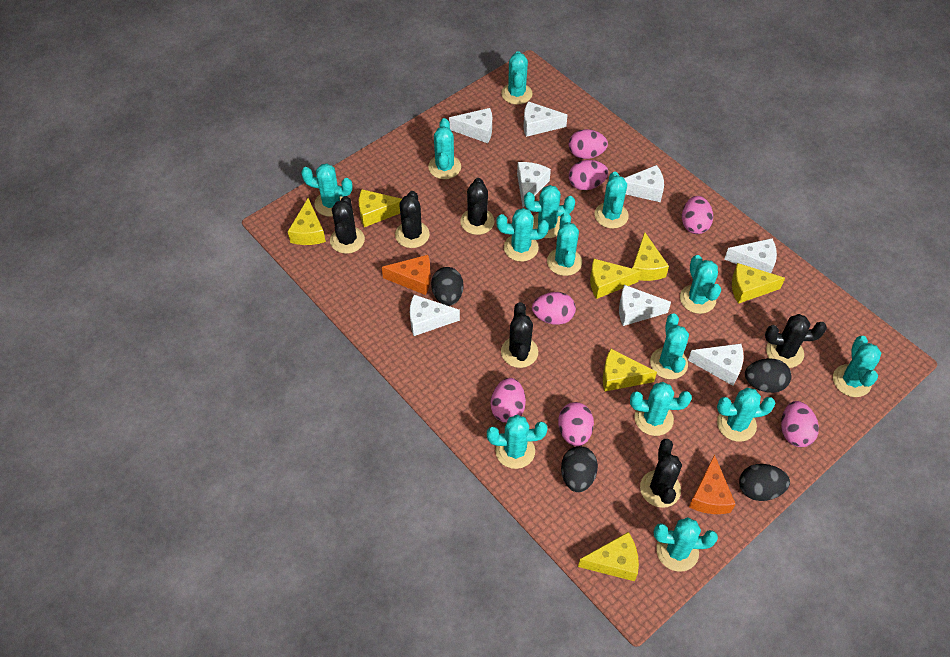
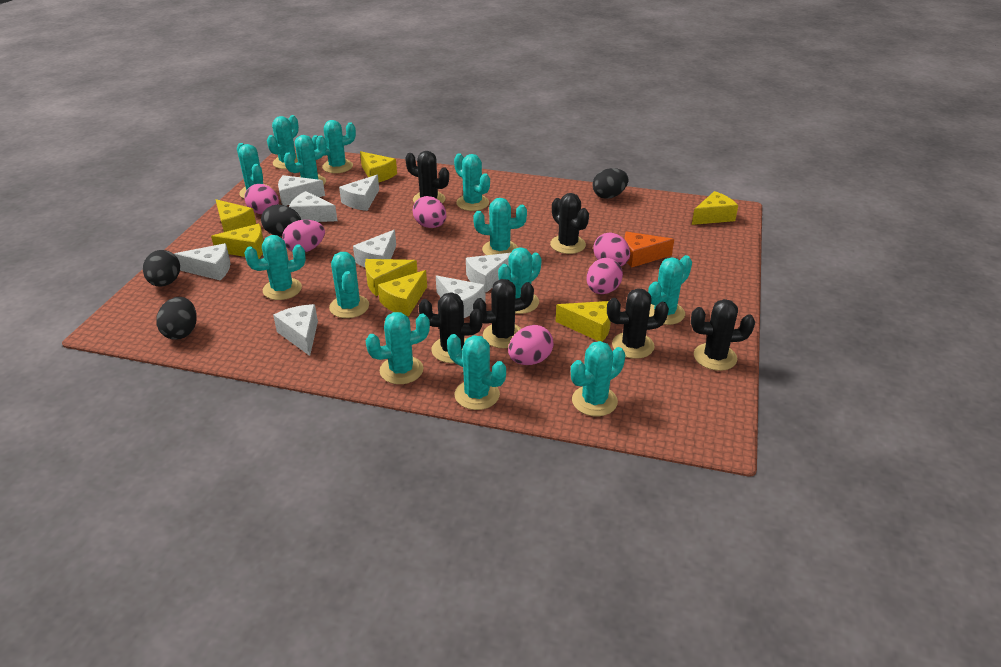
orange cheese: 2 -> 1
pink egg: 7 -> 6
turquoise cactus: 14 -> 13

